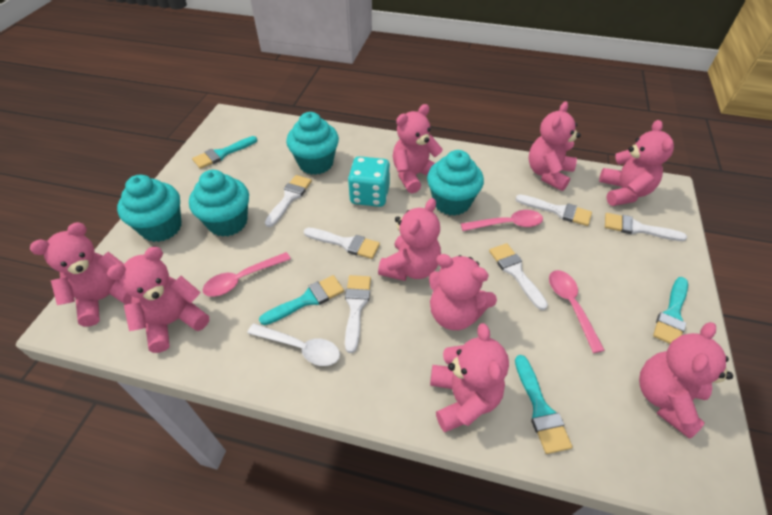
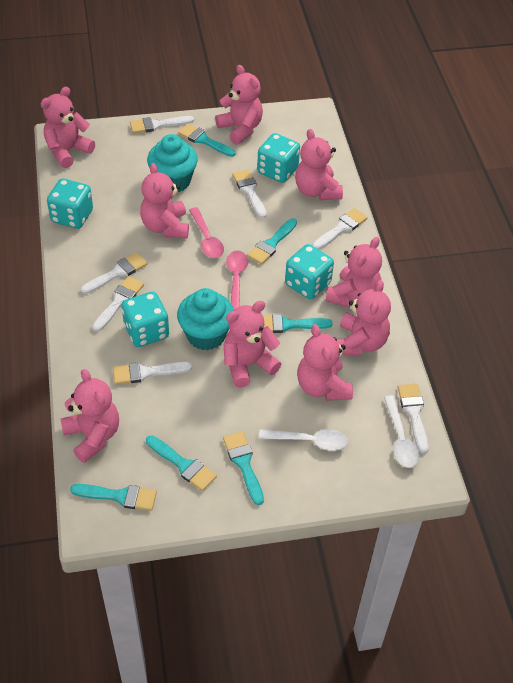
pink spoon: 3 -> 2
turquoise brush: 4 -> 6
turquoise cupcake: 4 -> 2
turquoise dice: 1 -> 4
white brush: 6 -> 7
white spoon: 1 -> 2

